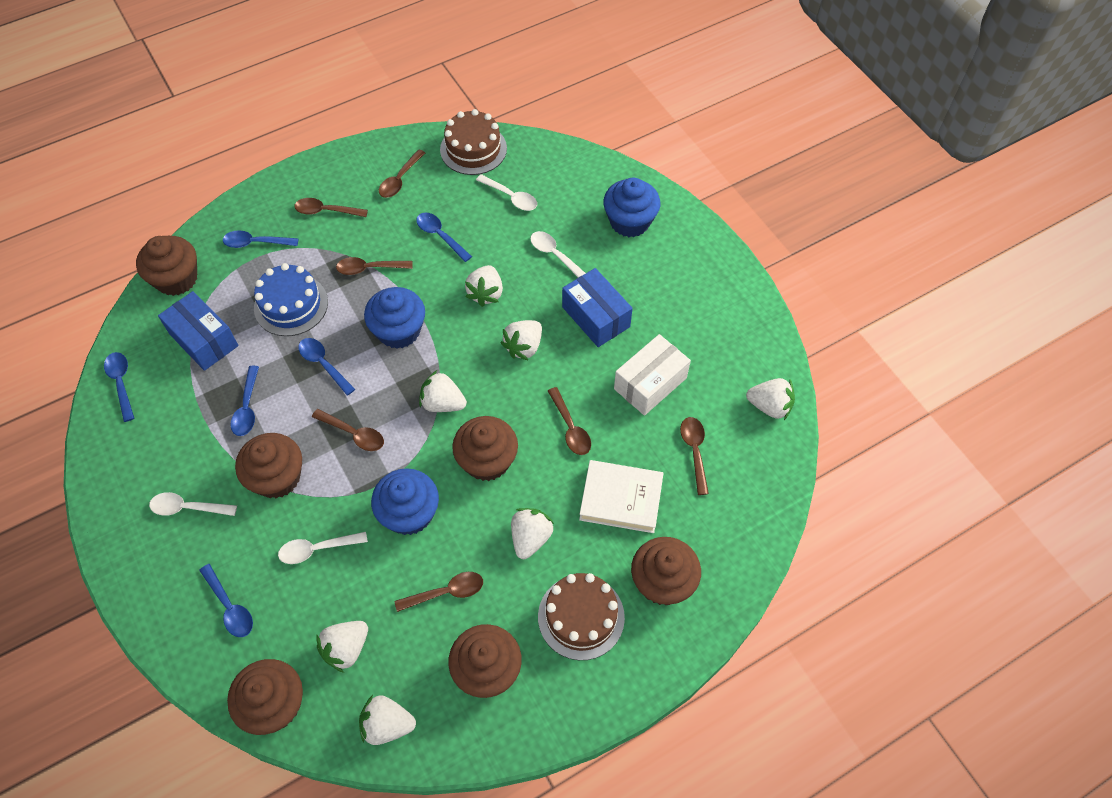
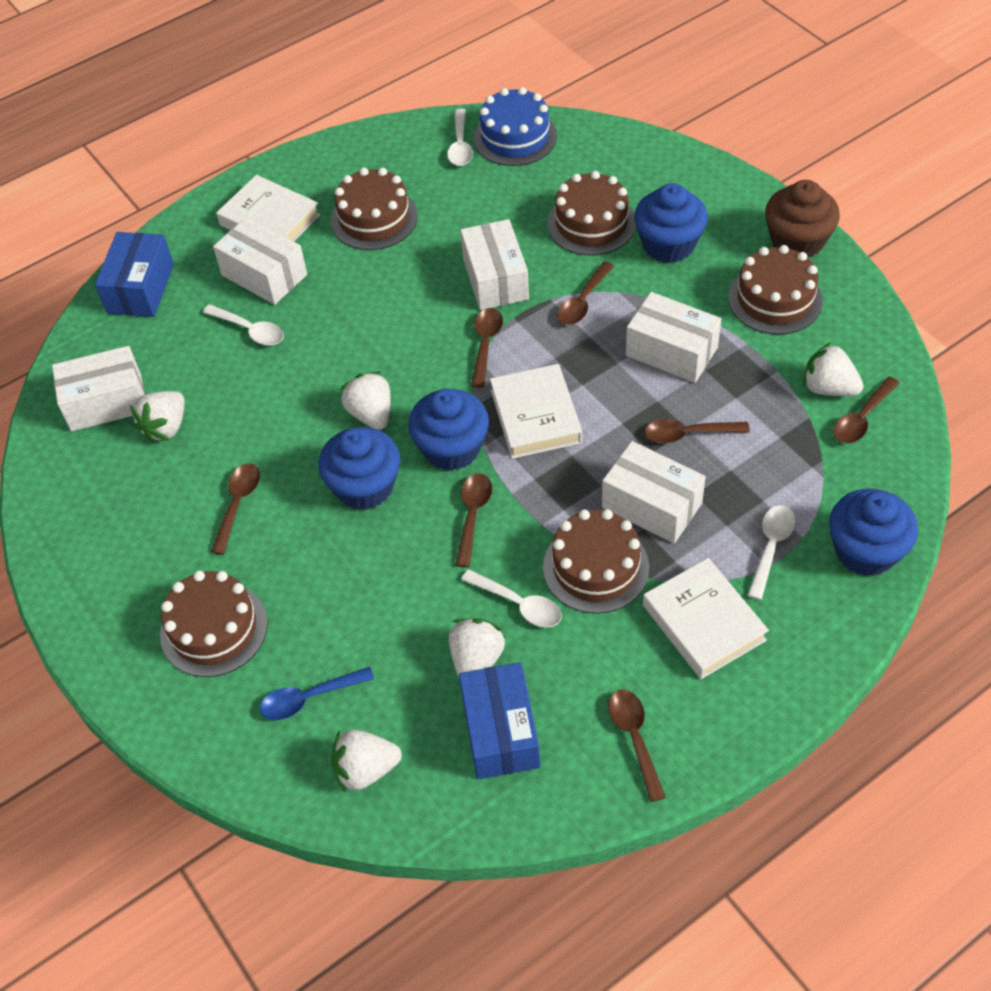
blue cupcake: 3 -> 4
blue spoon: 6 -> 1
brown cake: 2 -> 5
brown cupcake: 6 -> 1
white book: 1 -> 3
white box: 1 -> 5
white strawberry: 7 -> 5

